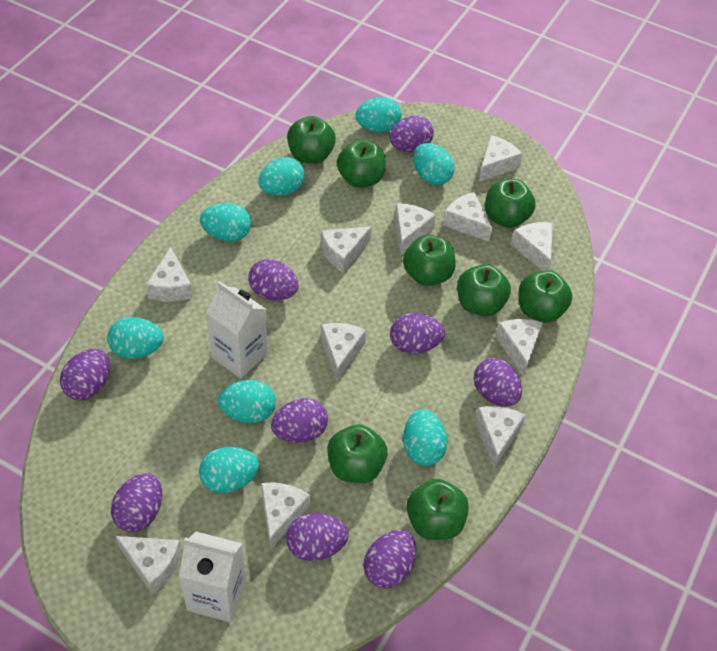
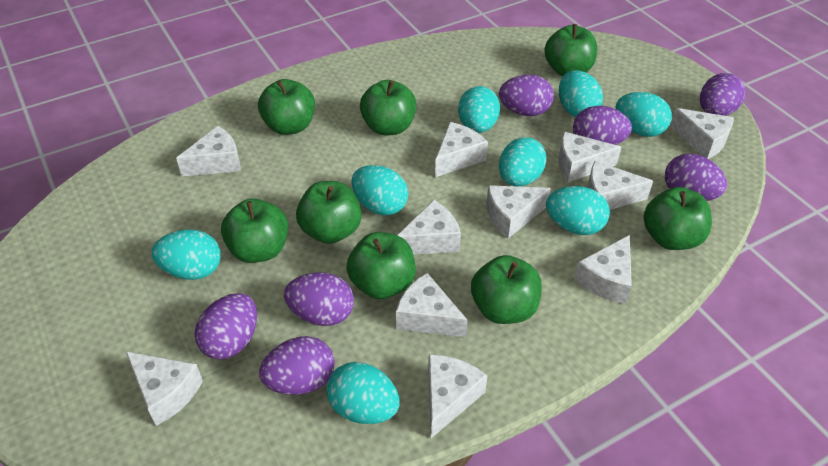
purple egg: 9 -> 7
white carton: 2 -> 0

